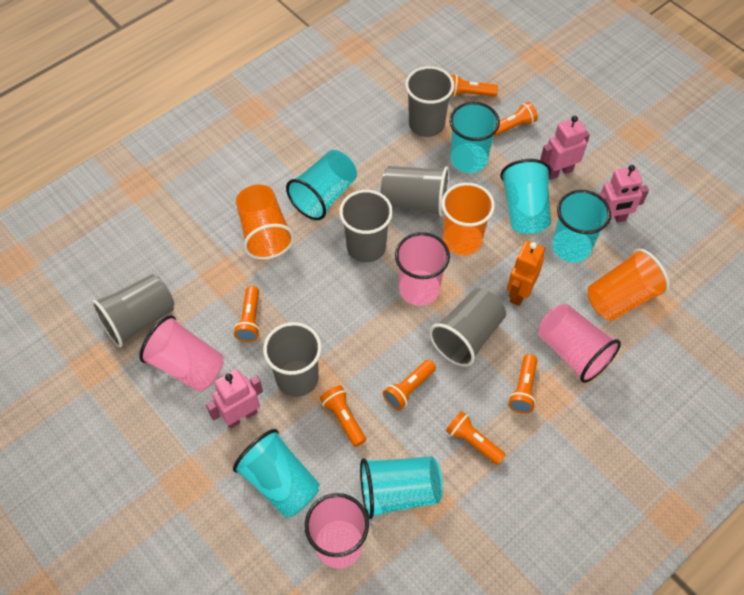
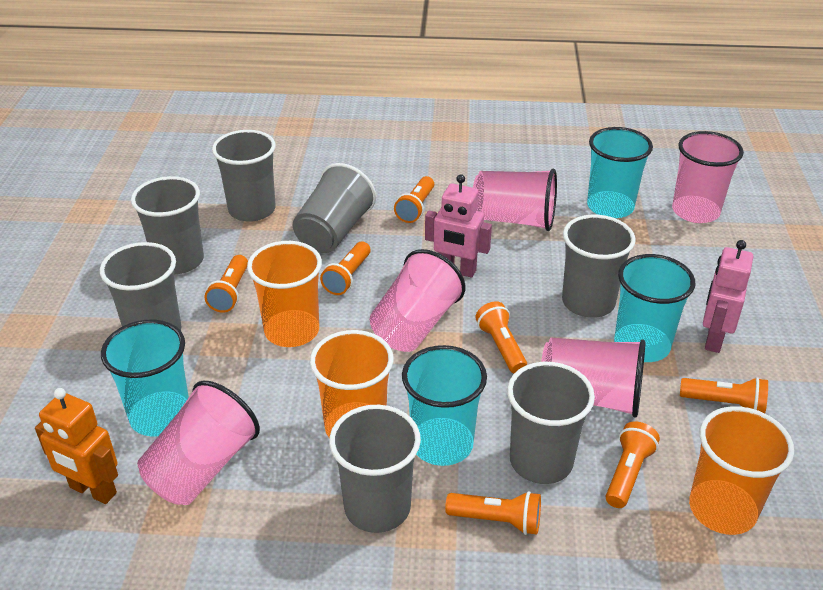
grey cup: 6 -> 7
pink cup: 4 -> 5
pink robot: 3 -> 2
turquoise cup: 6 -> 4

